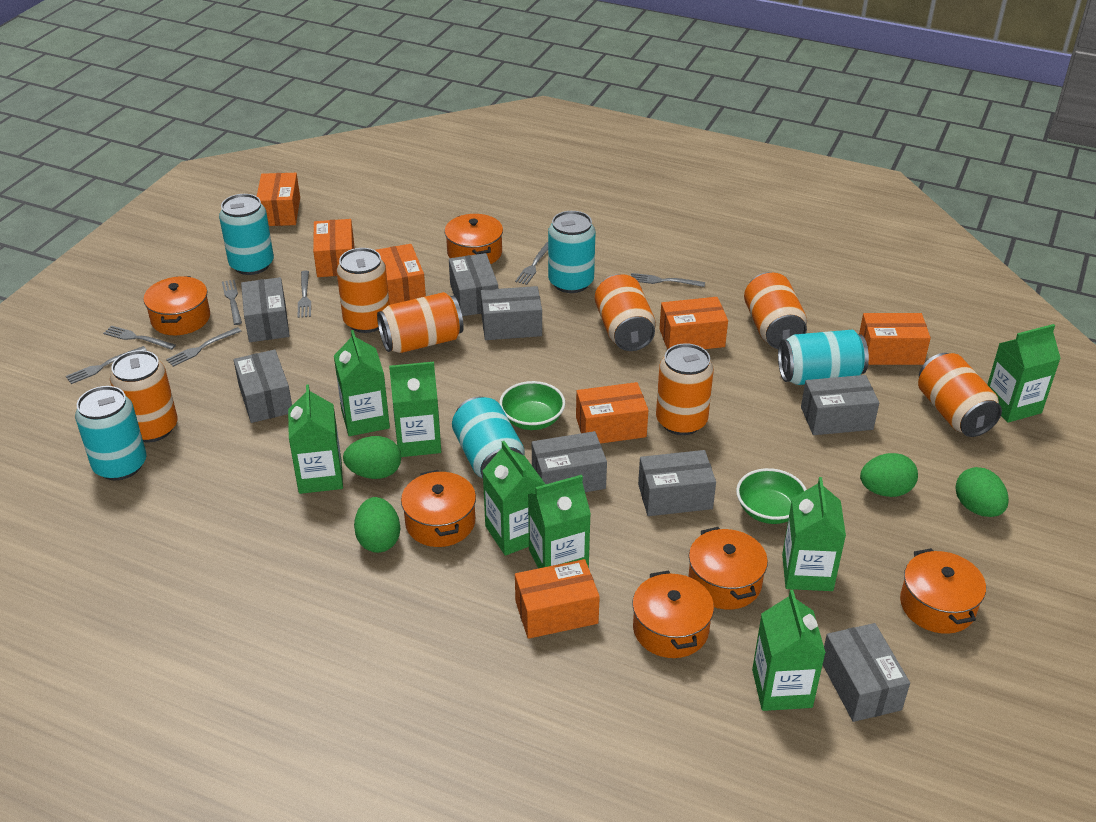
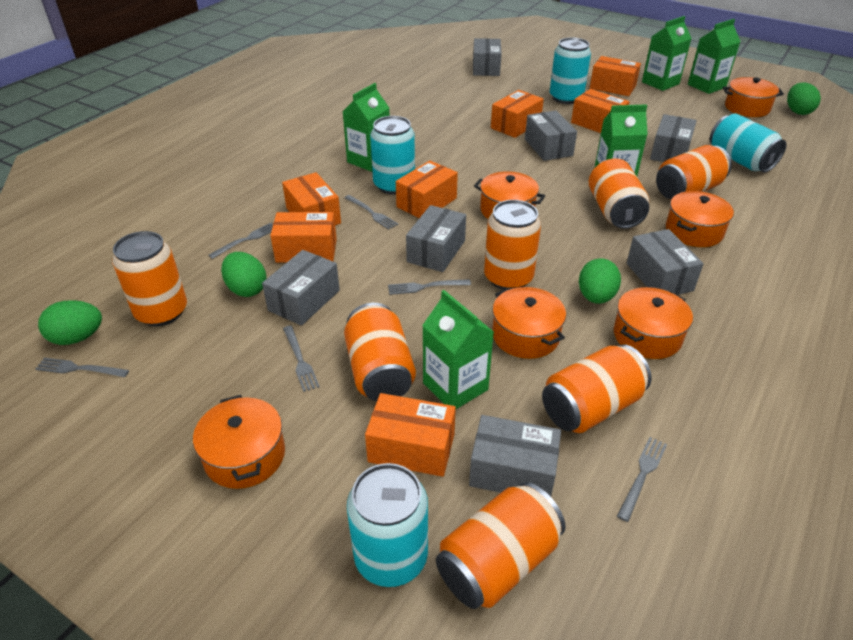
green bowl: 2 -> 0
green carton: 8 -> 5
grey box: 8 -> 7
grey fork: 7 -> 6
turquoise can: 5 -> 4

